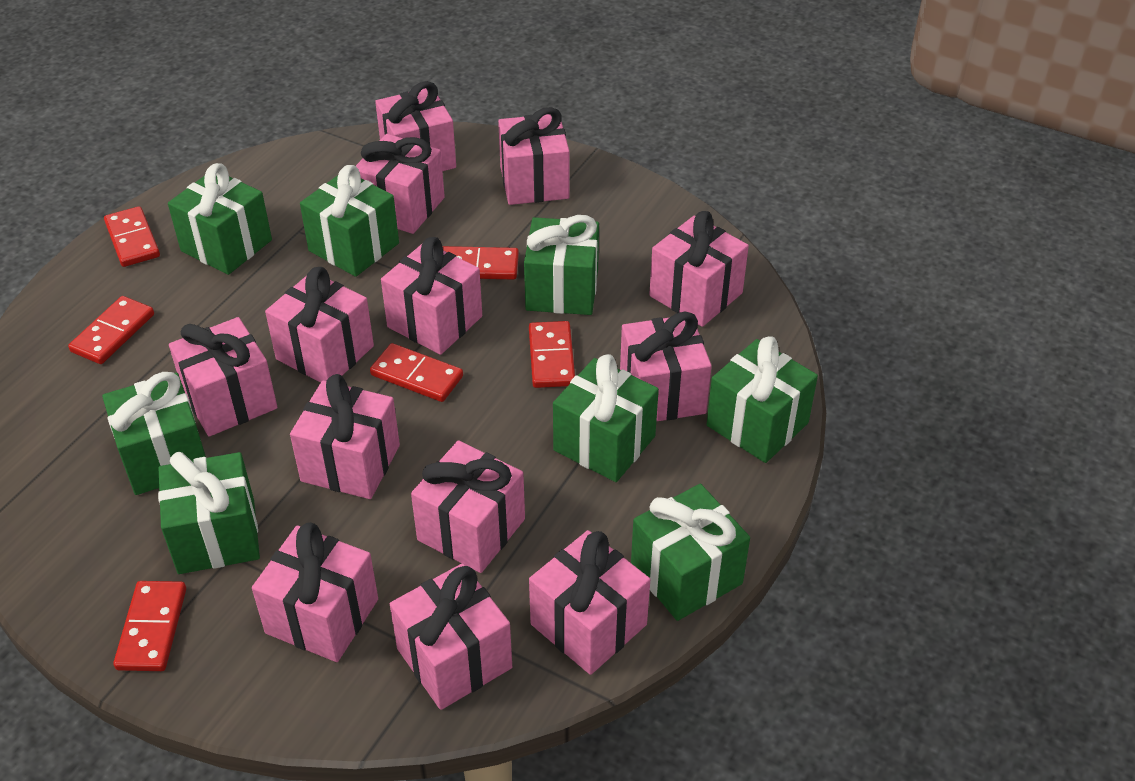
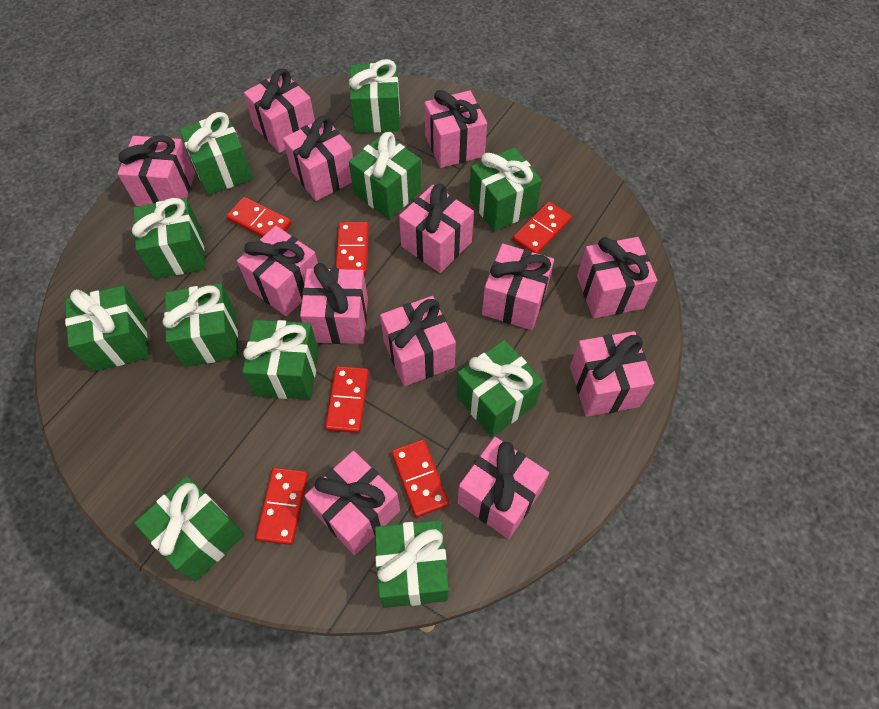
green gift: 8 -> 11

